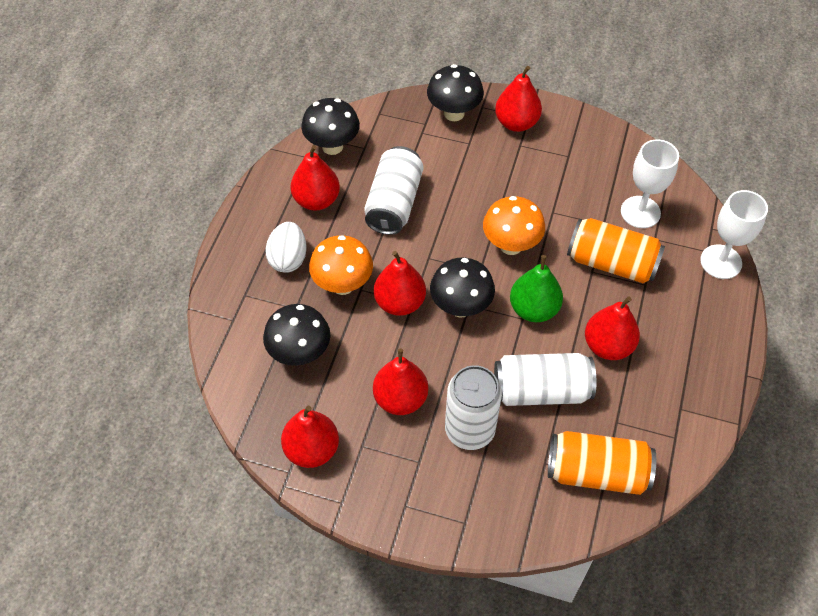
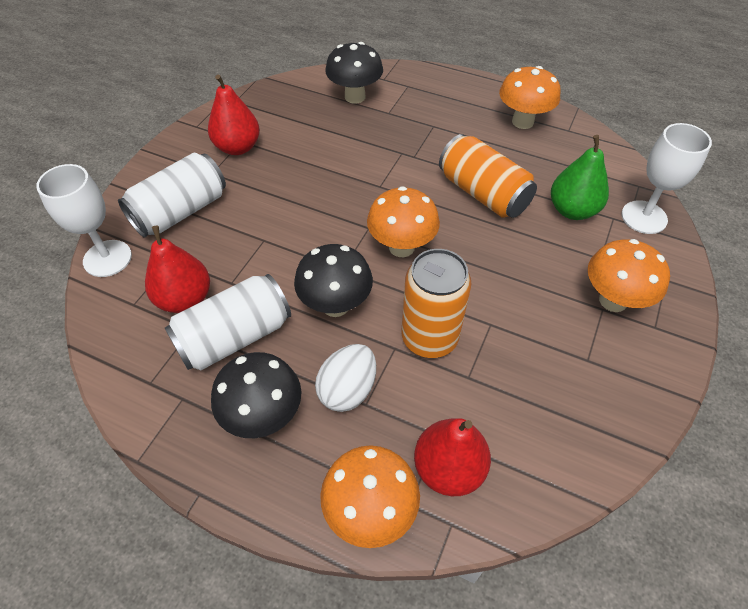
black mushroom: 4 -> 3
orange mushroom: 2 -> 4
red pear: 6 -> 3
white can: 3 -> 2

